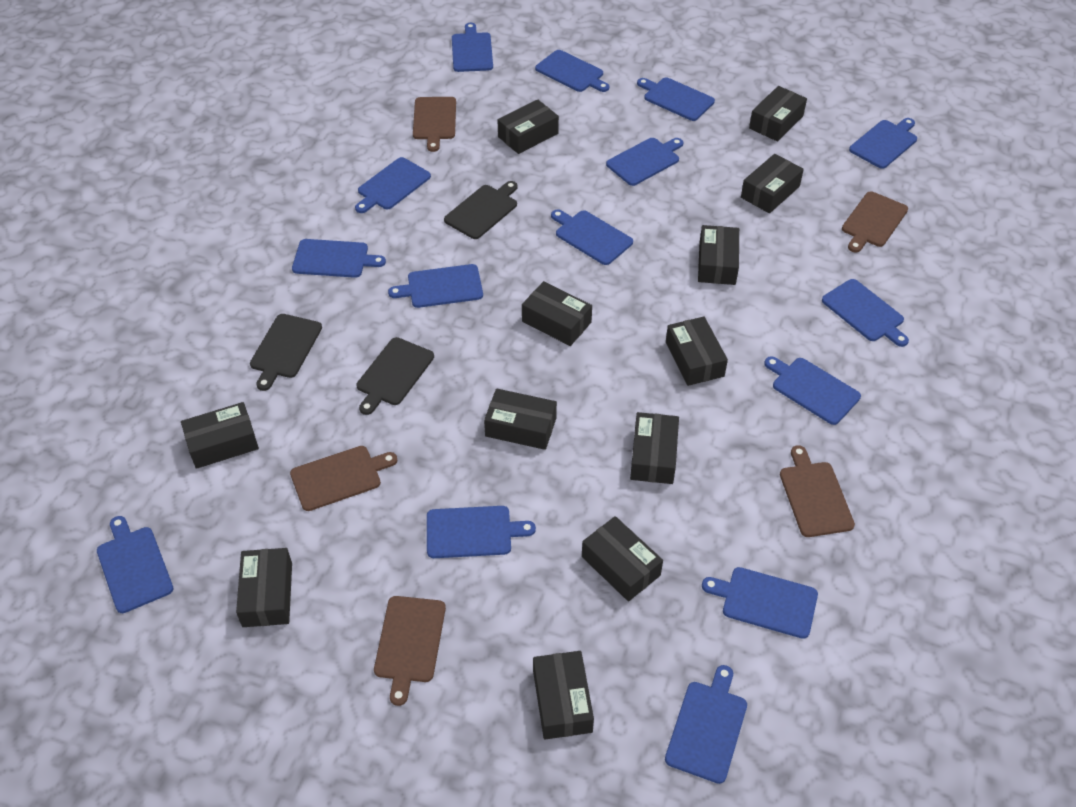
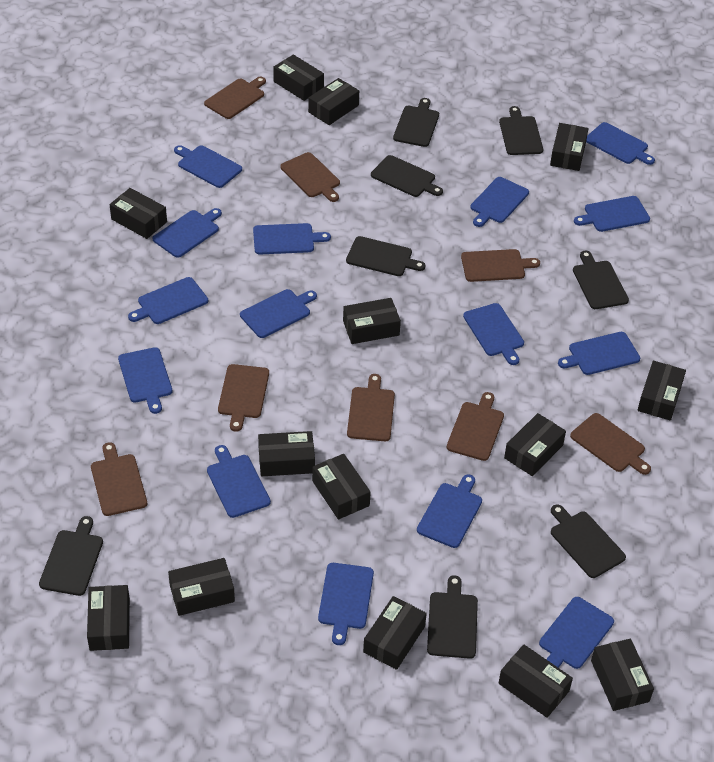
black box: 12 -> 14
black cutting board: 3 -> 8
brown cutting board: 5 -> 8

